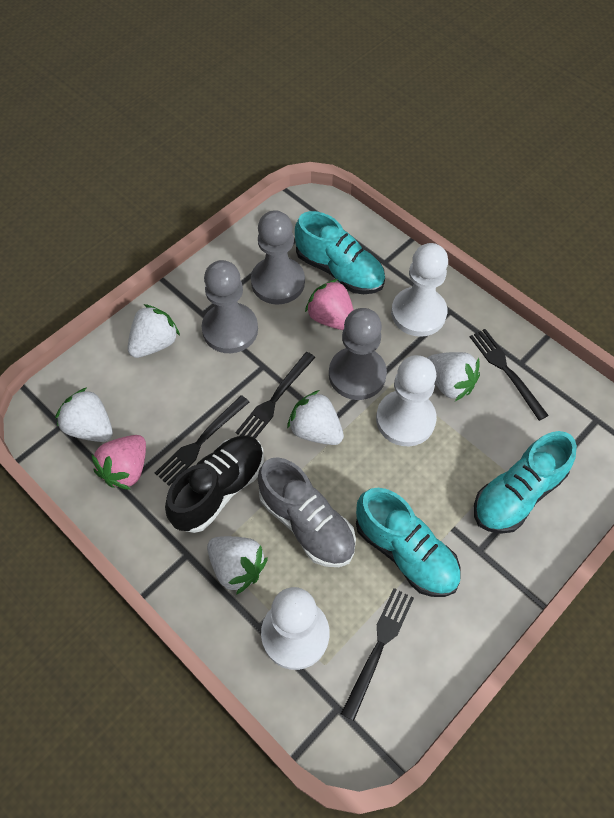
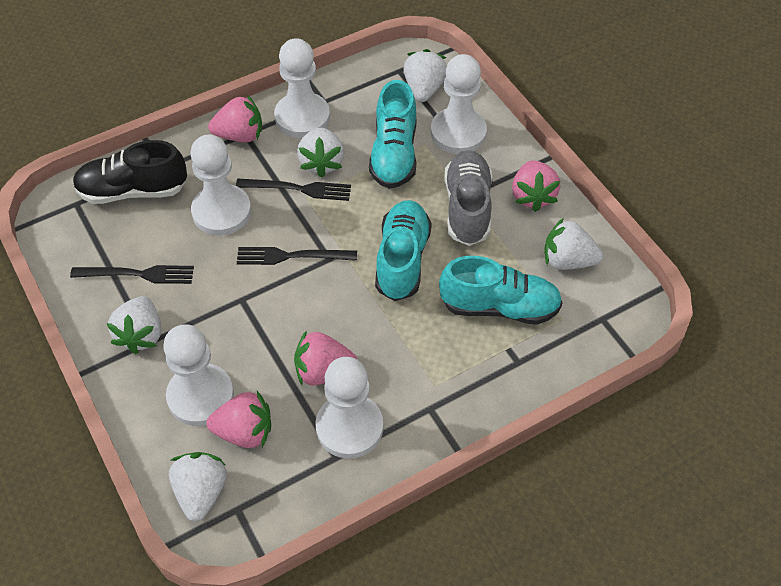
black fork: 4 -> 3
grey pawn: 3 -> 0
pink strawberry: 2 -> 4
white pawn: 3 -> 5

